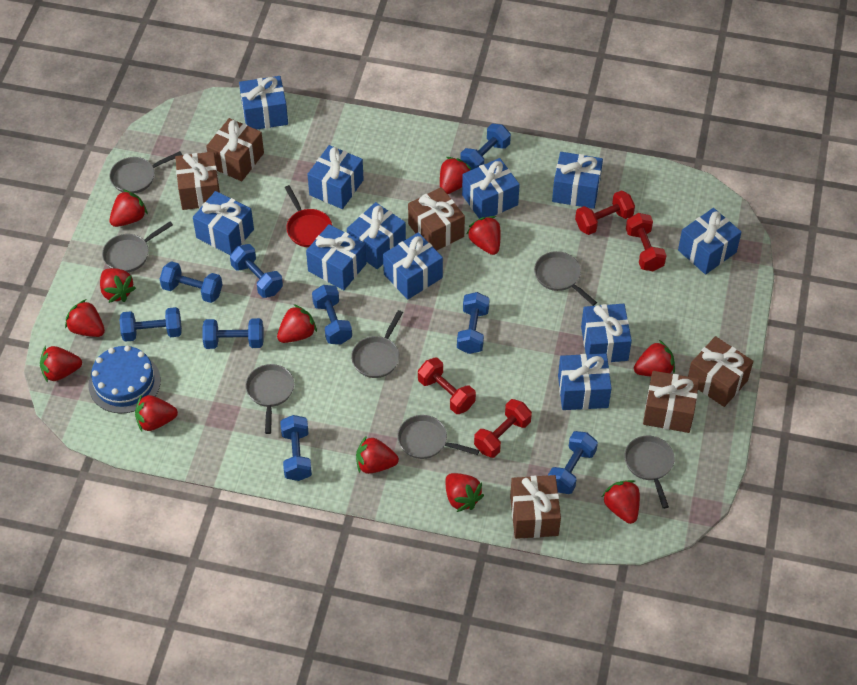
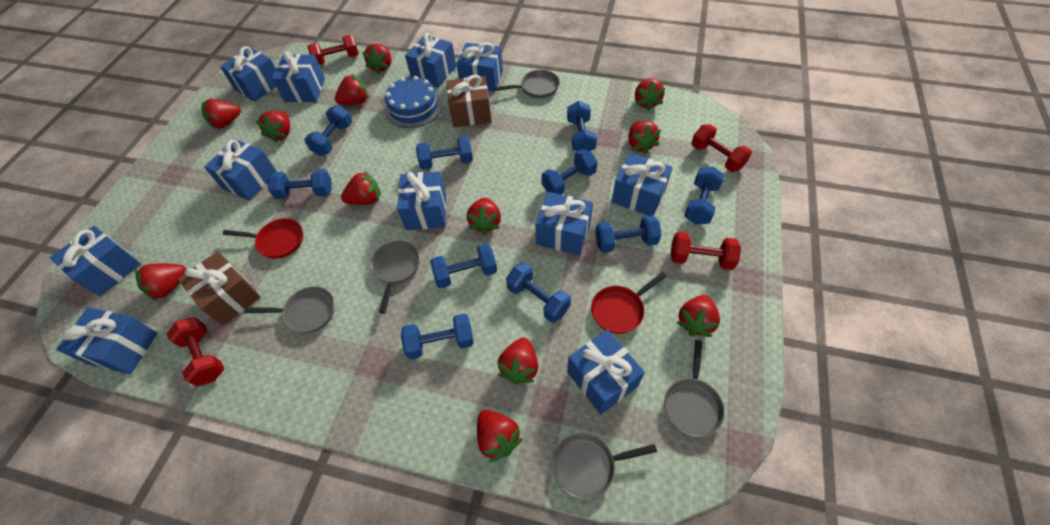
blue dumbbell: 9 -> 10
brown gift: 6 -> 2
grey pan: 7 -> 5
red pan: 1 -> 2

